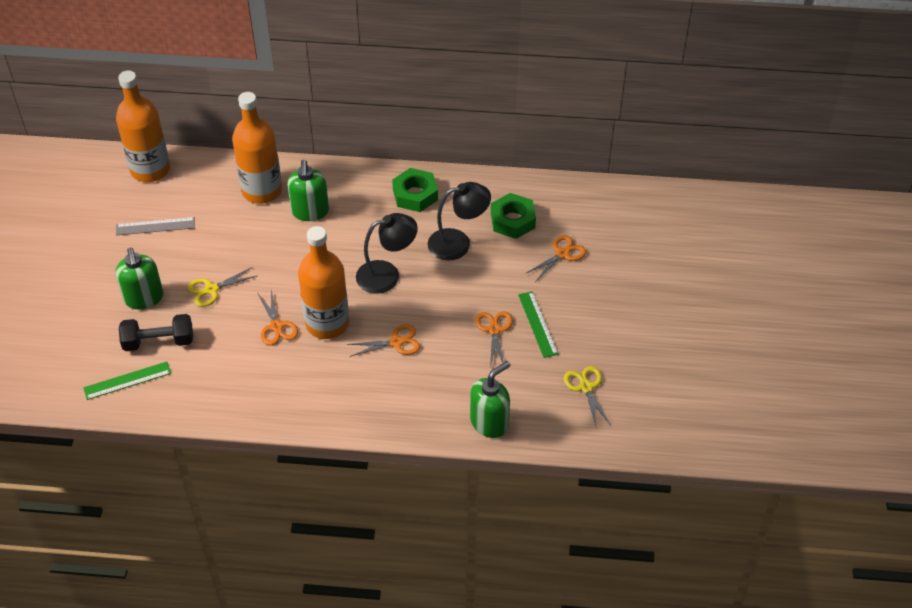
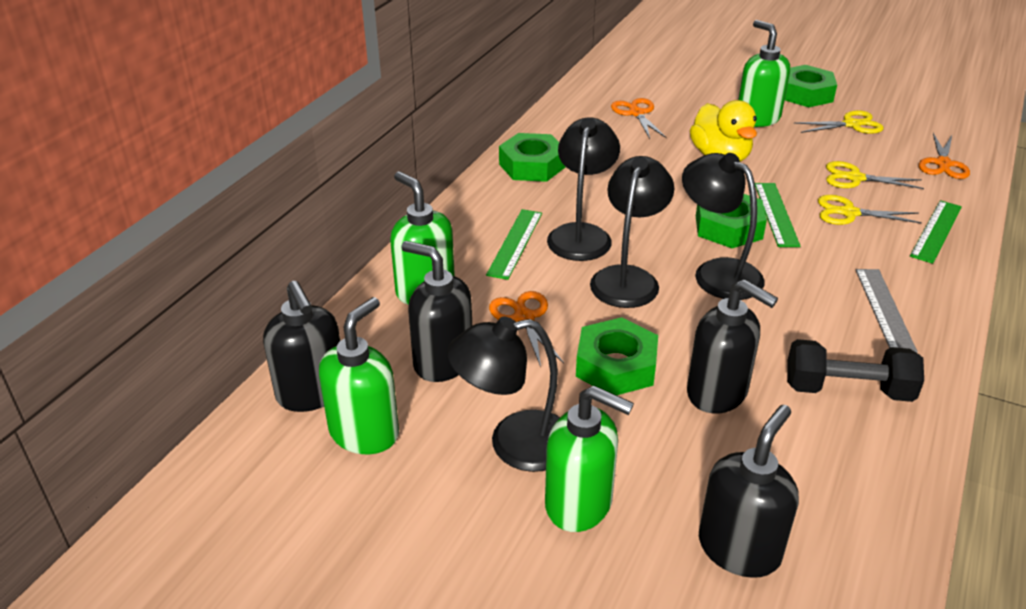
black lamp: 2 -> 4
black soap dispenser: 0 -> 4
green nut: 2 -> 4
green ruler: 2 -> 3
green soap dispenser: 3 -> 4
orange bottle: 3 -> 0
orange scissors: 4 -> 3
yellow duck: 0 -> 1
yellow scissors: 2 -> 3

